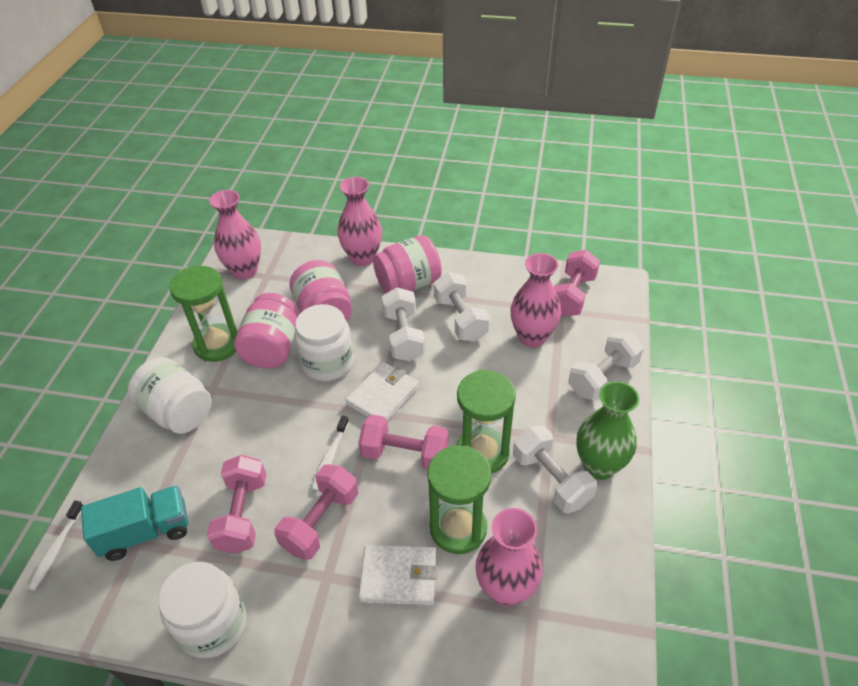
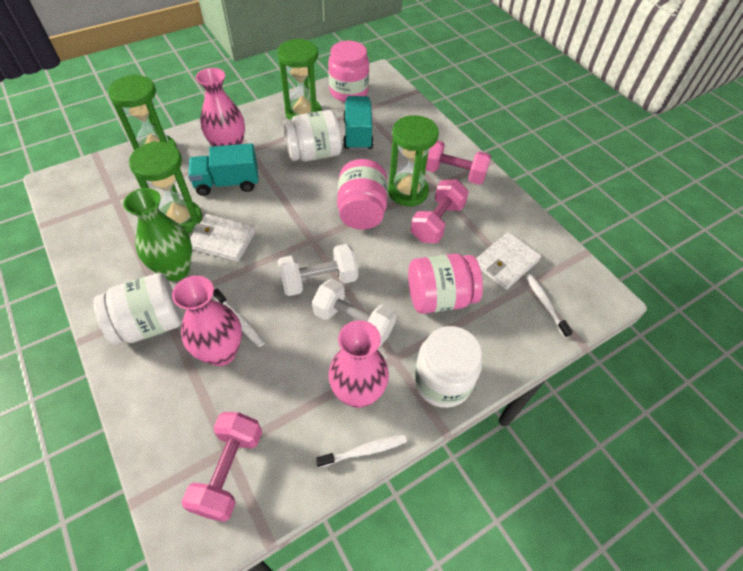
green hourglass: 3 -> 4
pink dumbbell: 4 -> 3
pink vase: 4 -> 3
turquoise truck: 1 -> 2
white dumbbell: 4 -> 2
white toothbrush: 2 -> 3

